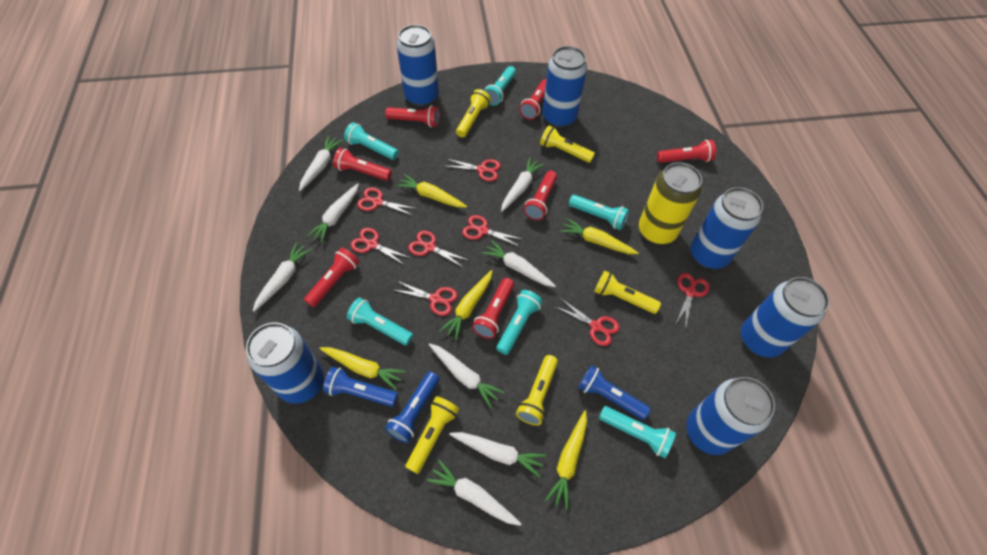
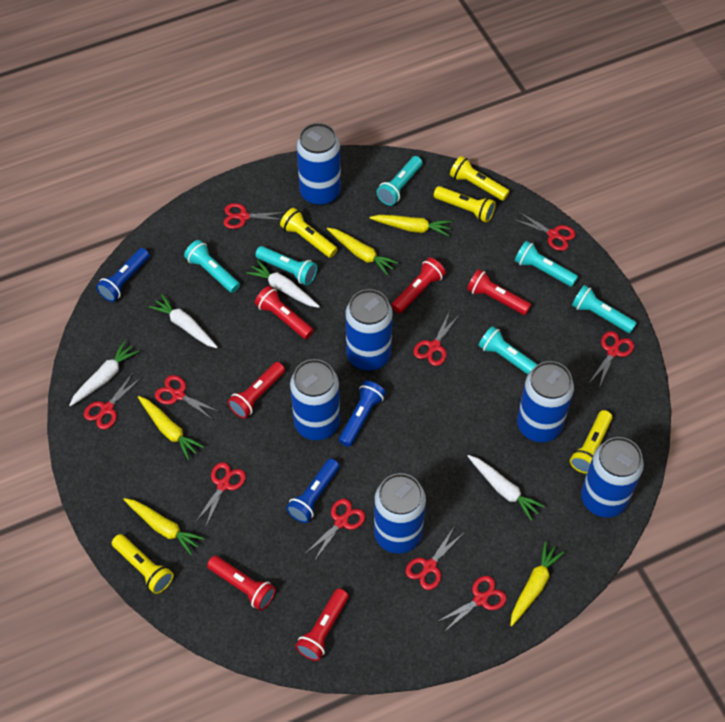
red flashlight: 7 -> 6
red scissors: 8 -> 10
white carrot: 8 -> 4
yellow can: 1 -> 0

